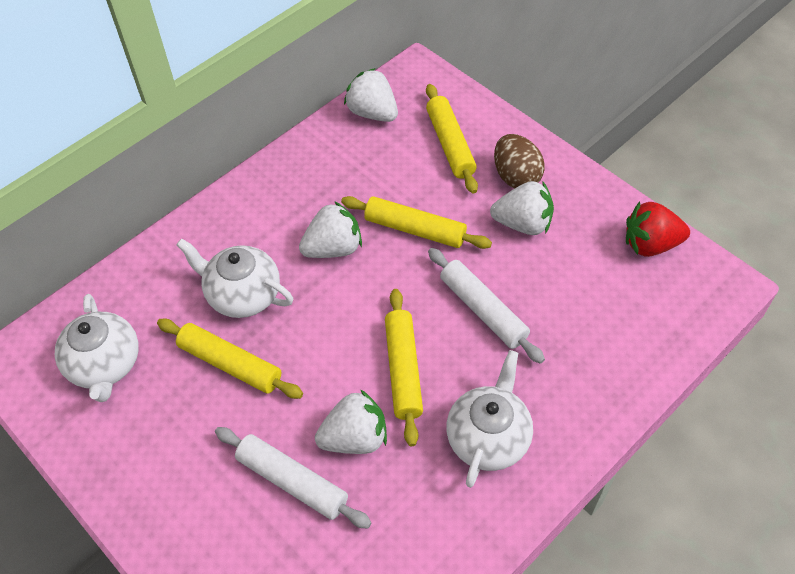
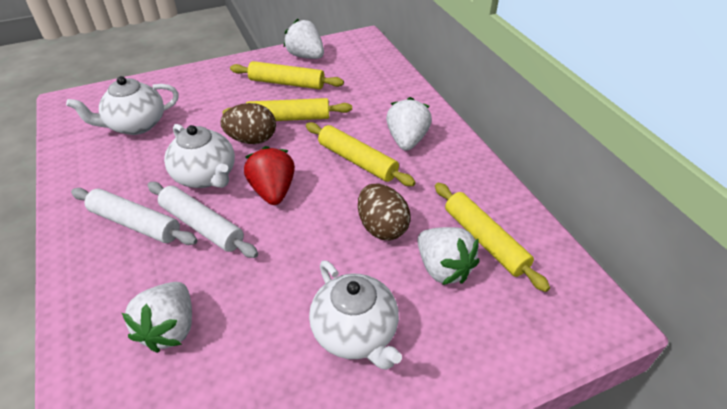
brown egg: 1 -> 2

